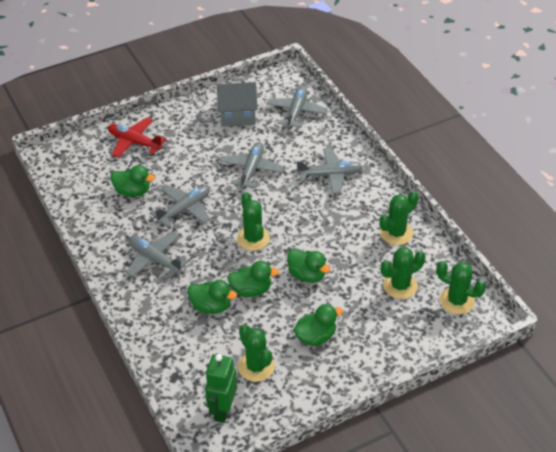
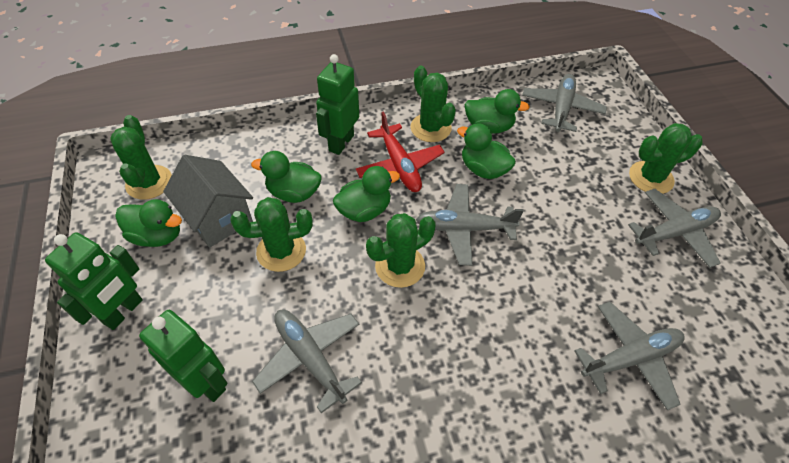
green robot: 1 -> 3

